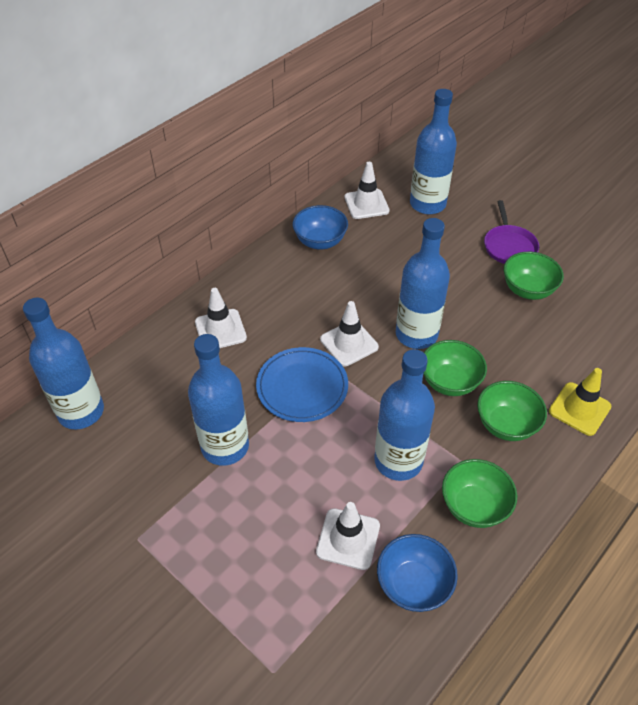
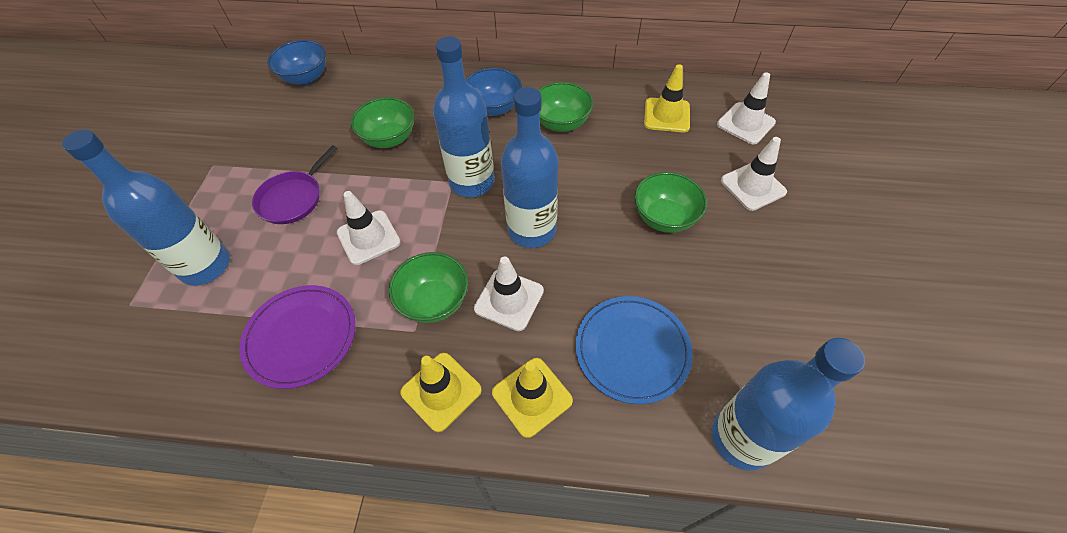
blue bottle: 5 -> 4
purple plate: 0 -> 1
yellow traffic cone: 1 -> 3

